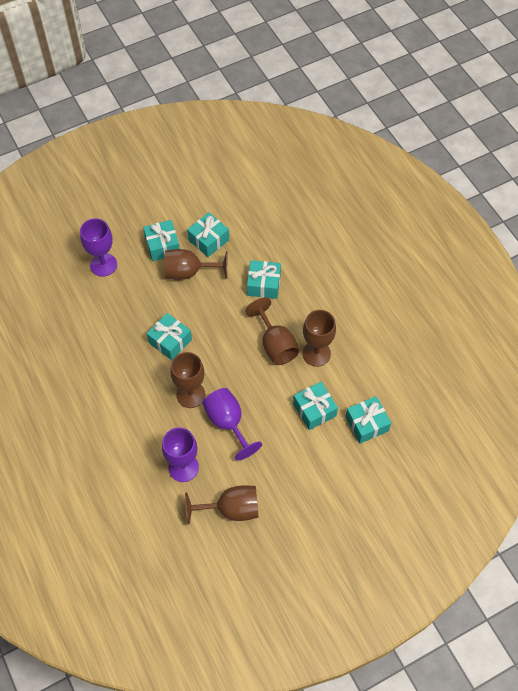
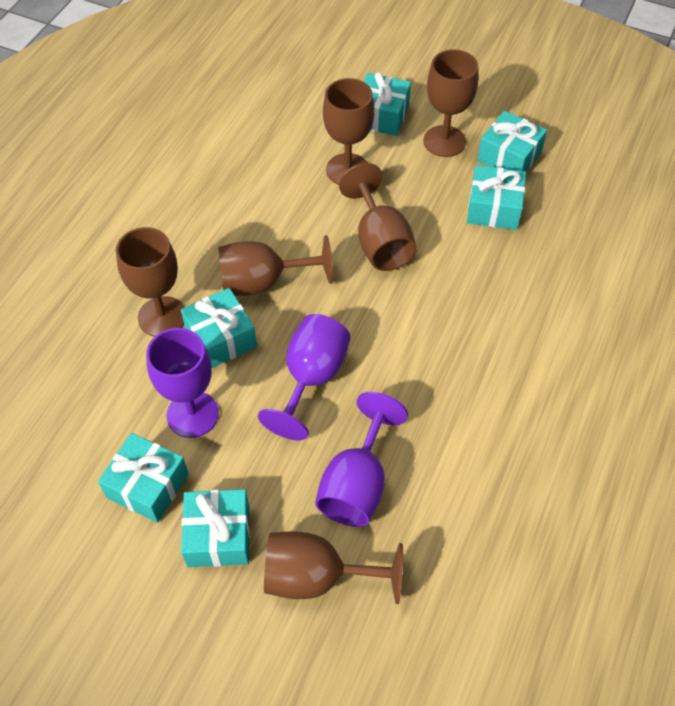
brown goblet: 5 -> 6

